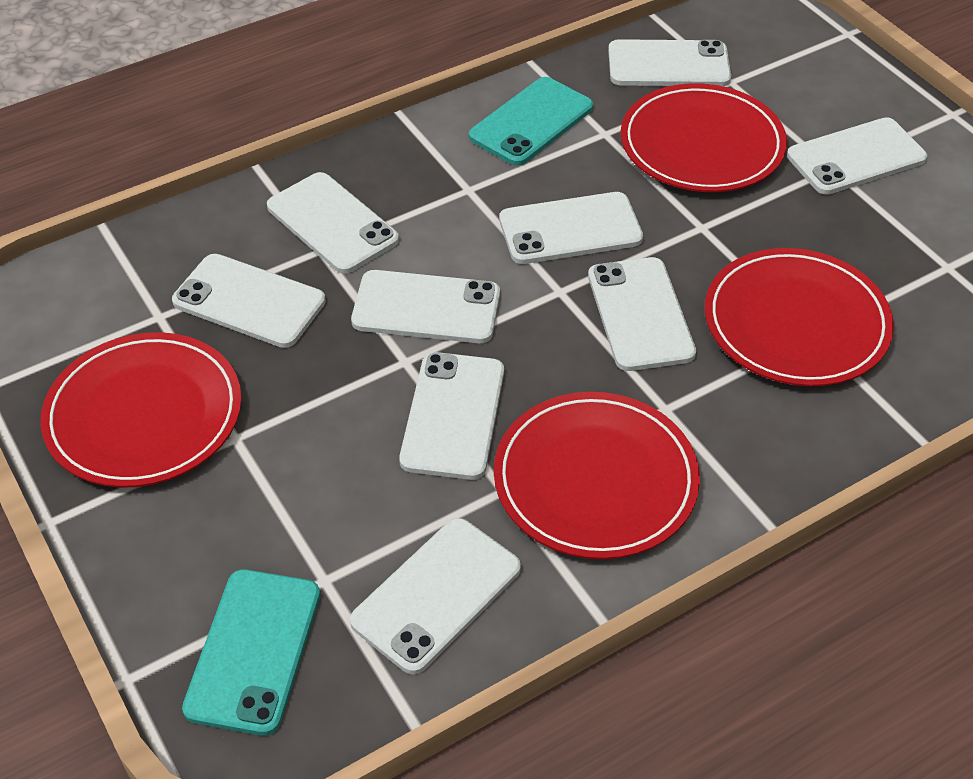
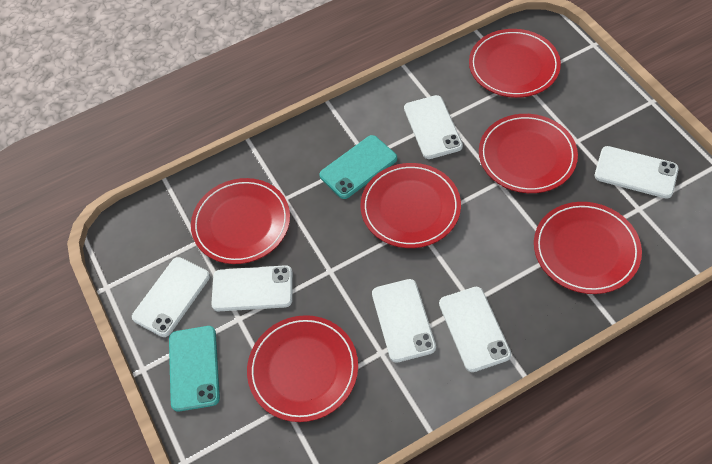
red plate: 4 -> 6
white phone: 9 -> 6

